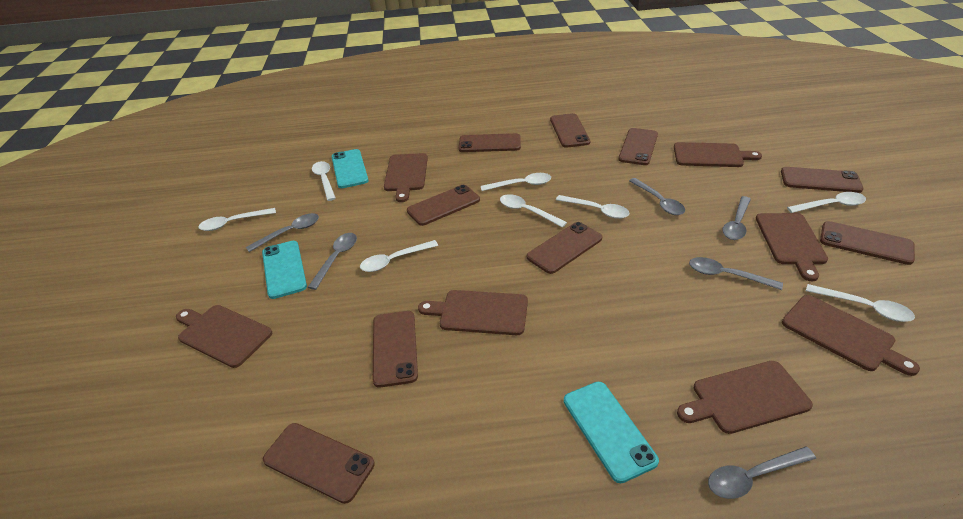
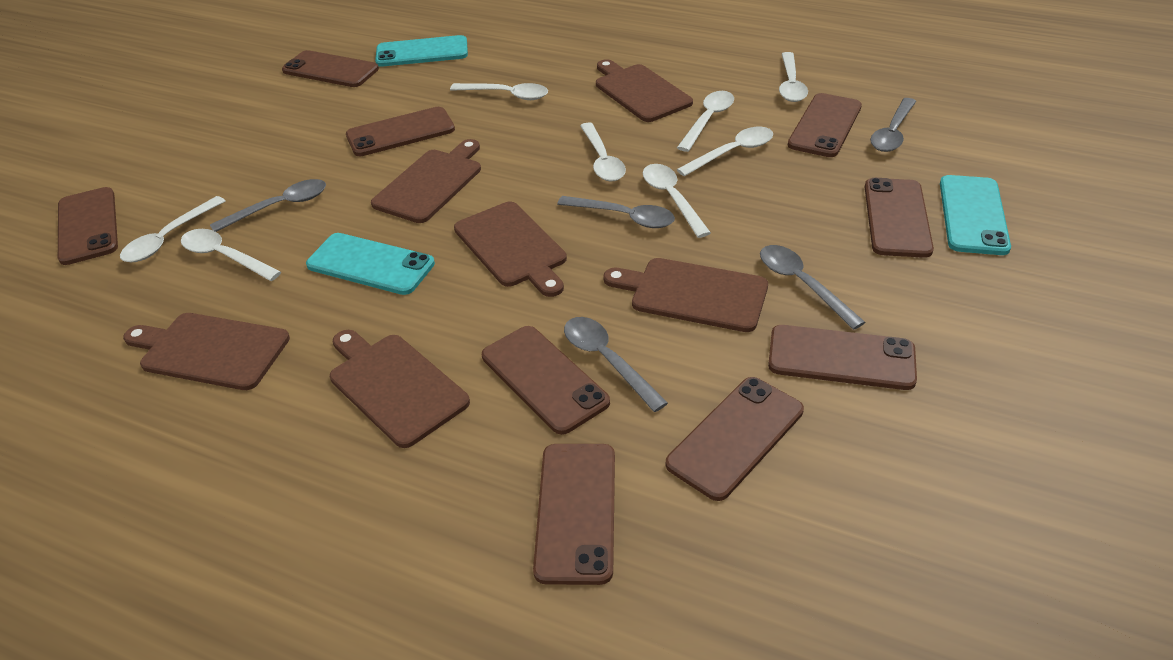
brown cutting board: 7 -> 6
grey spoon: 6 -> 5

